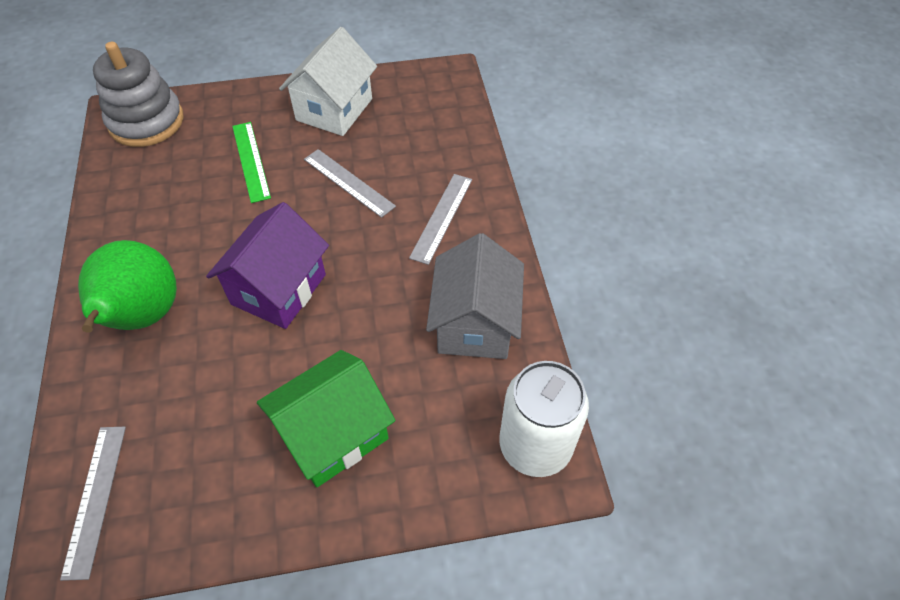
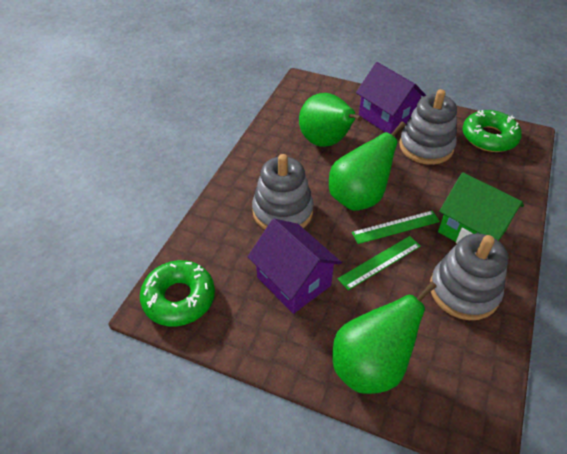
green donut: 0 -> 2
green pear: 1 -> 3
green ruler: 1 -> 2
grey house: 1 -> 0
grey ruler: 3 -> 0
grey stacking toy: 1 -> 3
purple house: 1 -> 2
white can: 1 -> 0
white house: 1 -> 0

